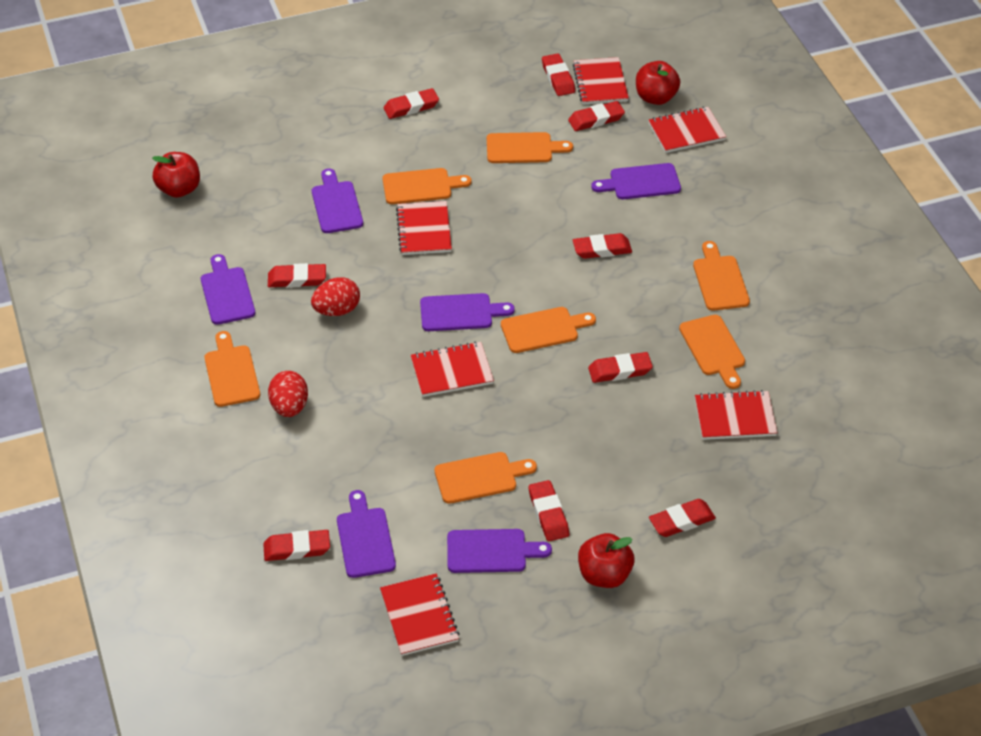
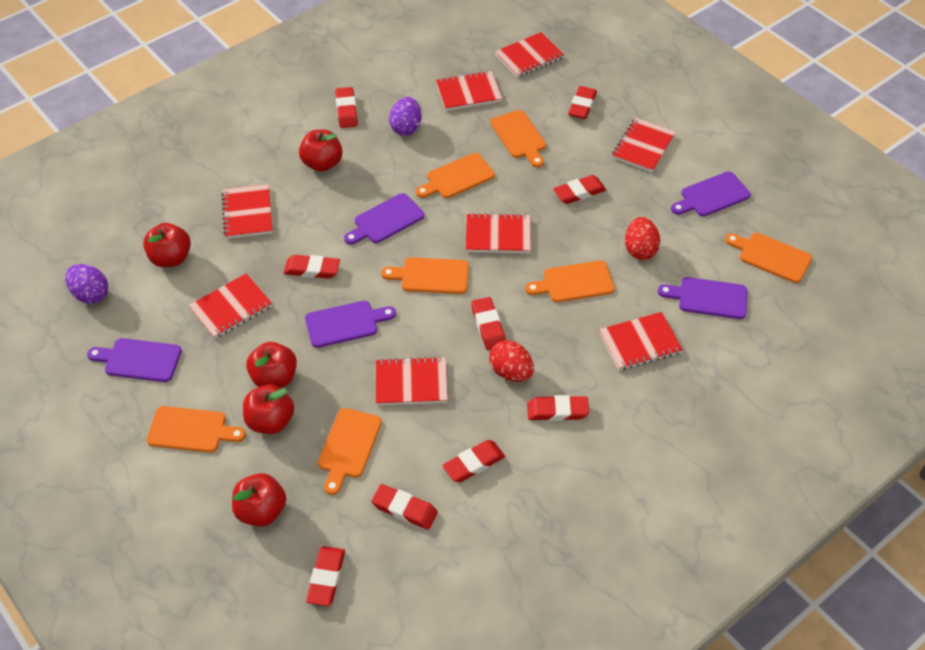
purple cutting board: 6 -> 5
purple egg: 0 -> 2
red apple: 3 -> 5
red notebook: 6 -> 8

